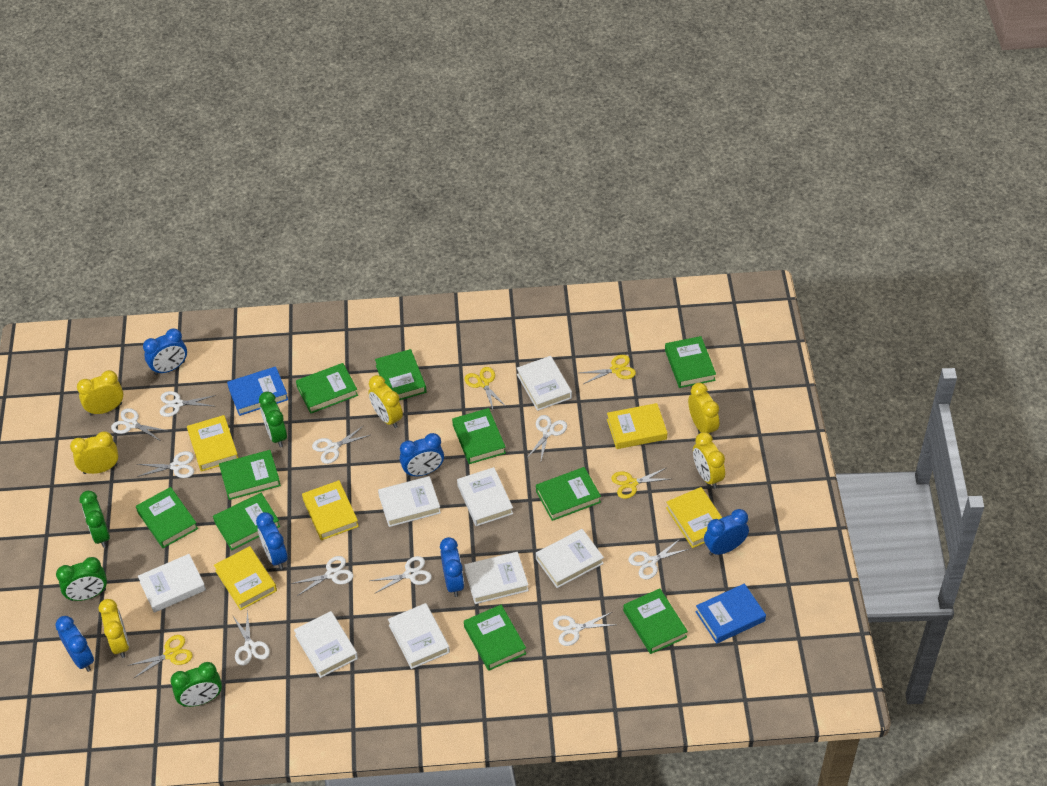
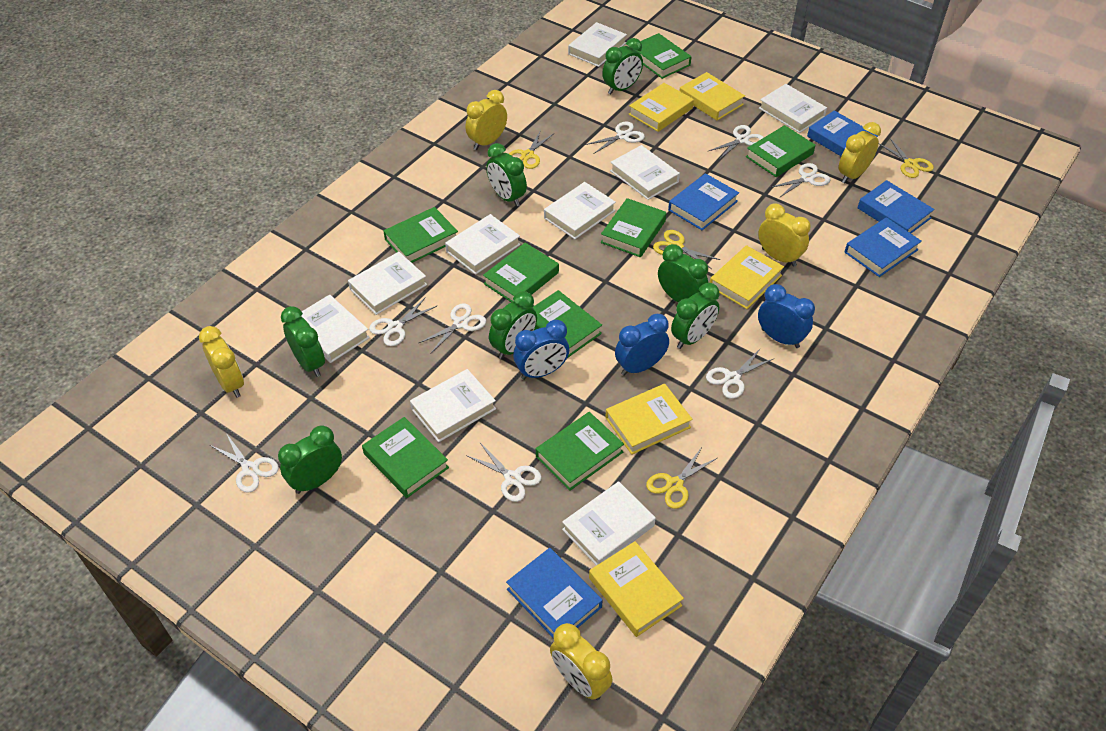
blue book: 2 -> 5
blue clock: 6 -> 3
green book: 10 -> 8
green clock: 4 -> 7
white book: 8 -> 9
white scissors: 10 -> 8
yellow clock: 6 -> 5

